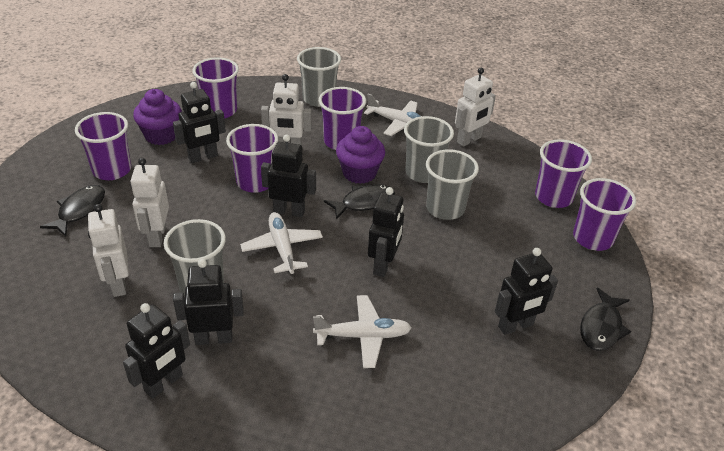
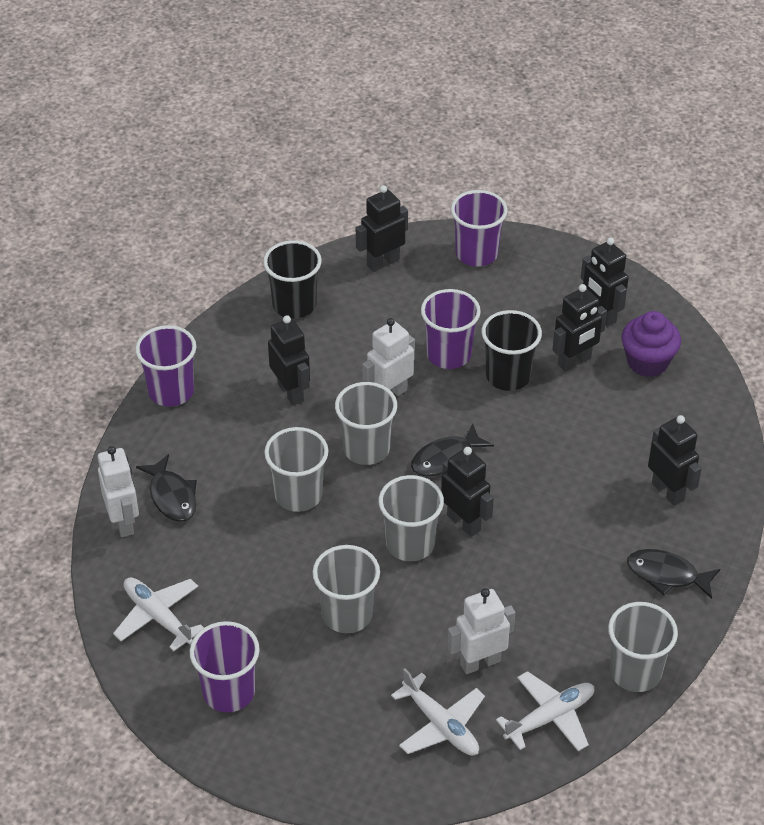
black cup: 0 -> 2
grey cup: 4 -> 5
purple cup: 6 -> 4
purple cupcake: 2 -> 1
white robot: 4 -> 3

